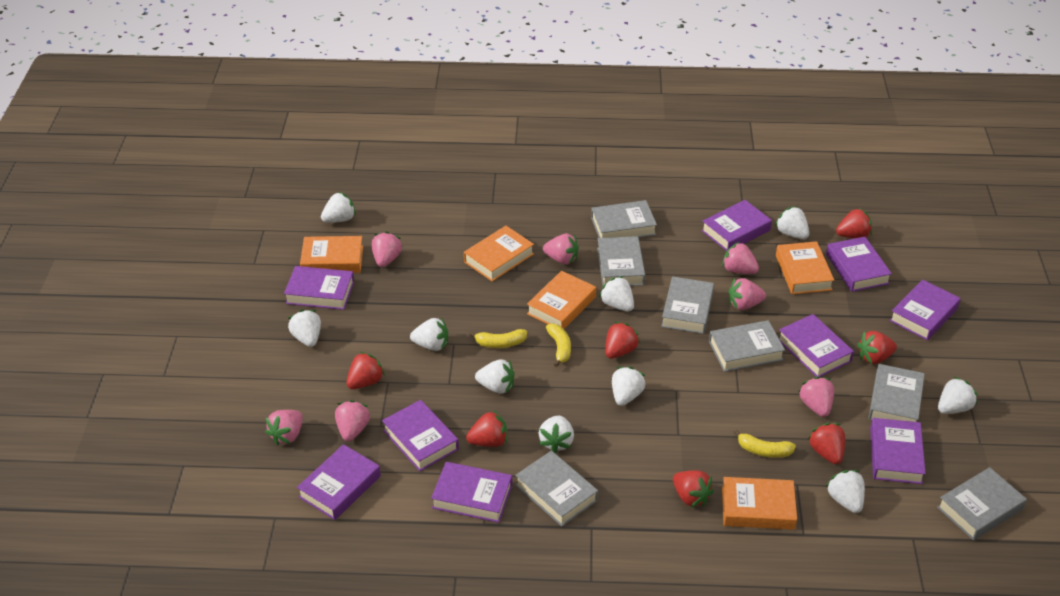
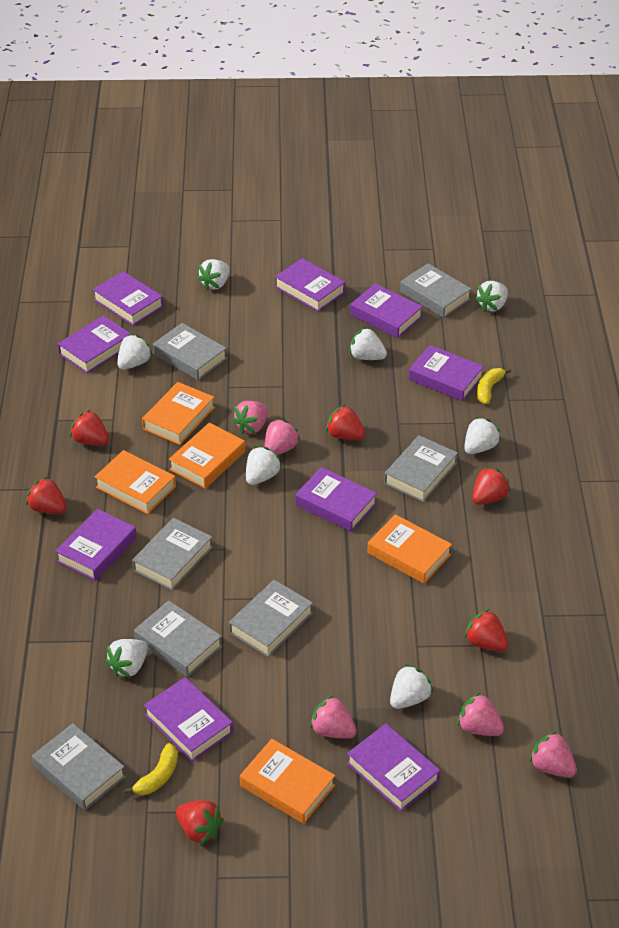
pink strawberry: 7 -> 5
red strawberry: 7 -> 6
white strawberry: 10 -> 8
yellow banana: 3 -> 2

